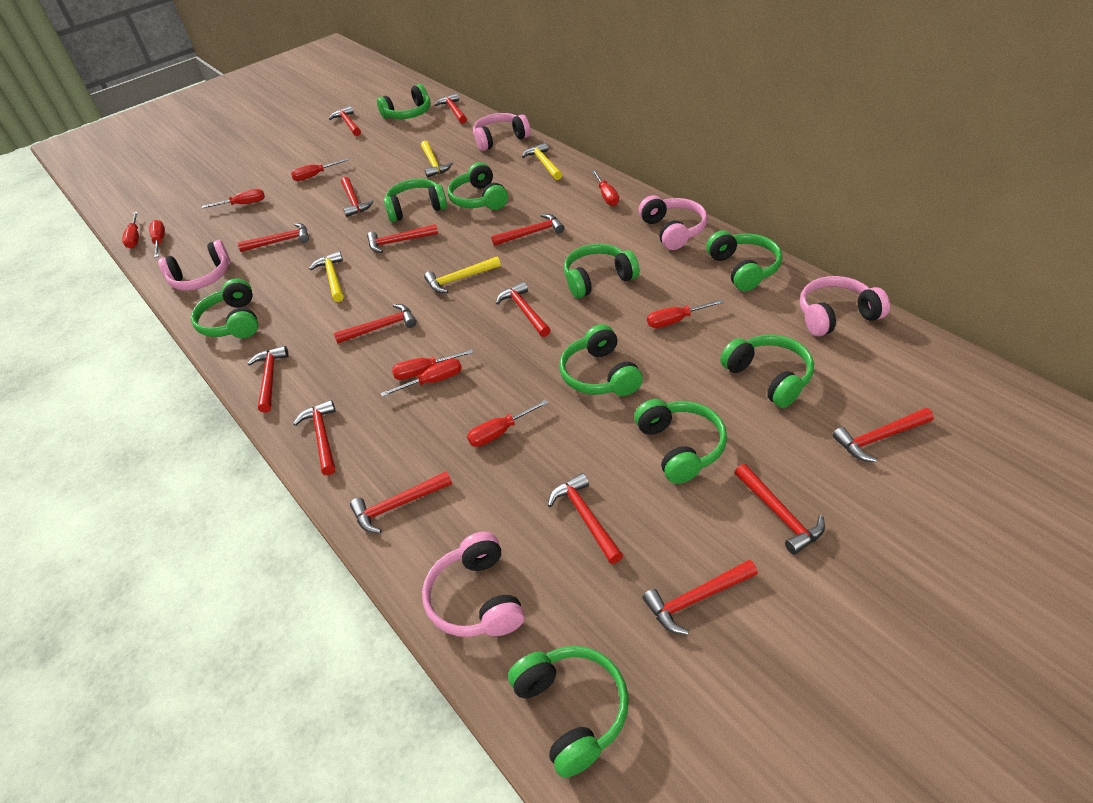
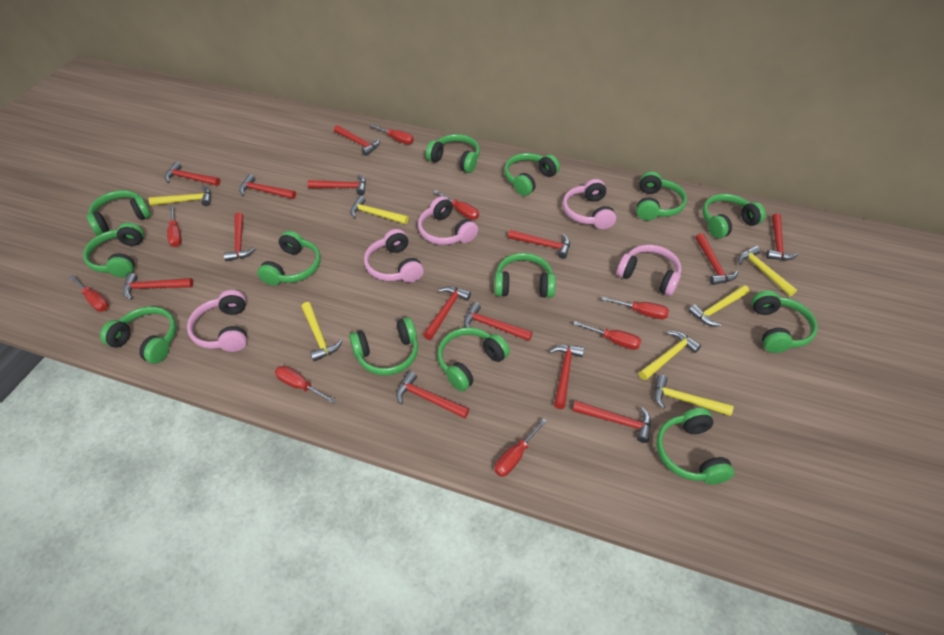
green headphones: 10 -> 13
red hammer: 15 -> 14
red screwdriver: 9 -> 8
yellow hammer: 4 -> 7

